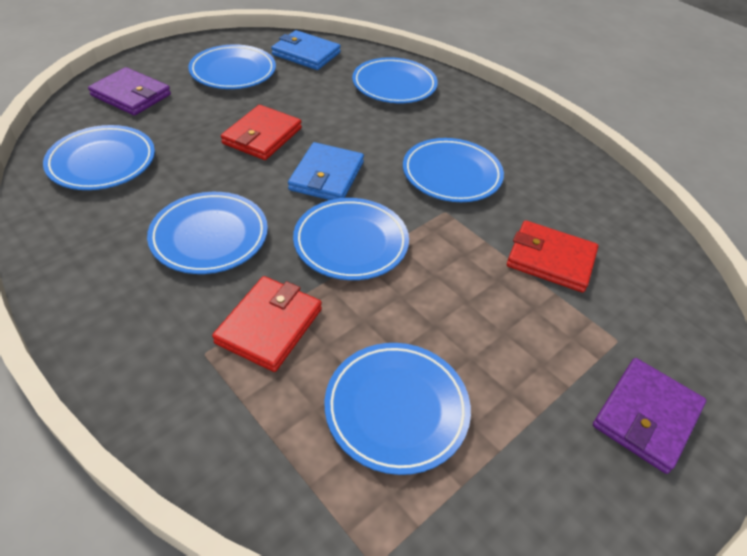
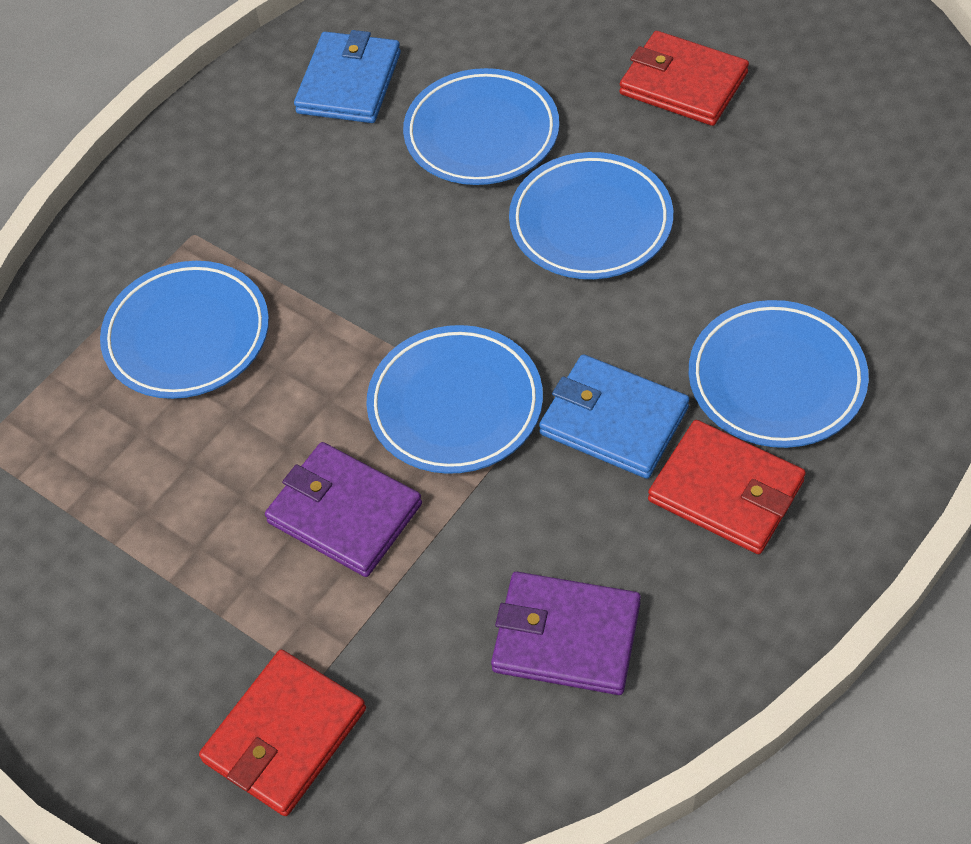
blue plate: 7 -> 5

